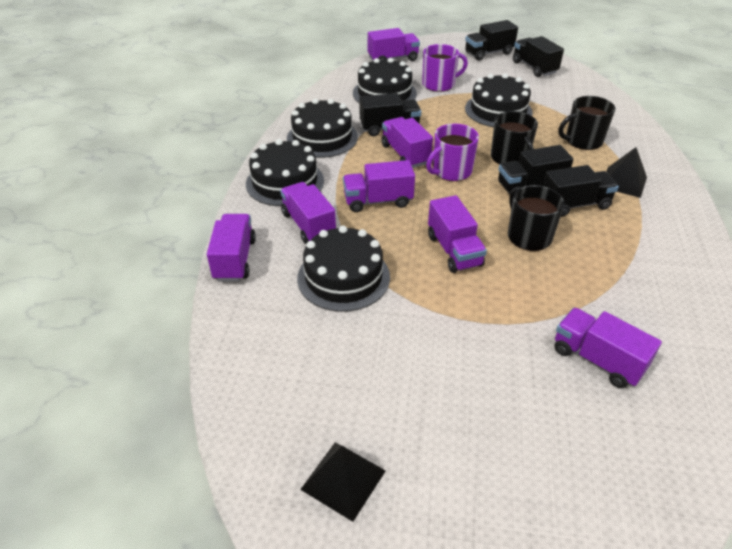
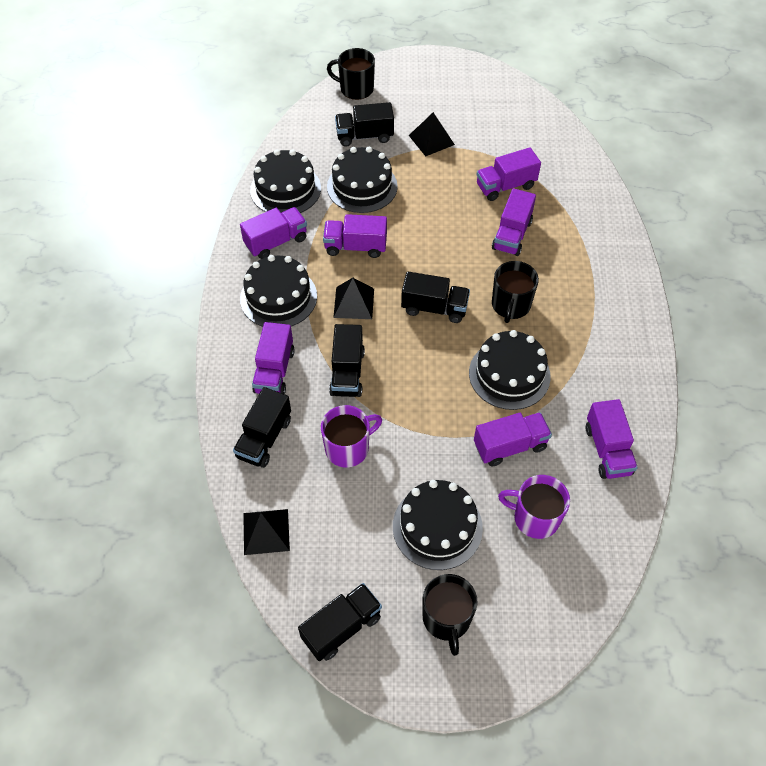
black pyramid: 2 -> 3

